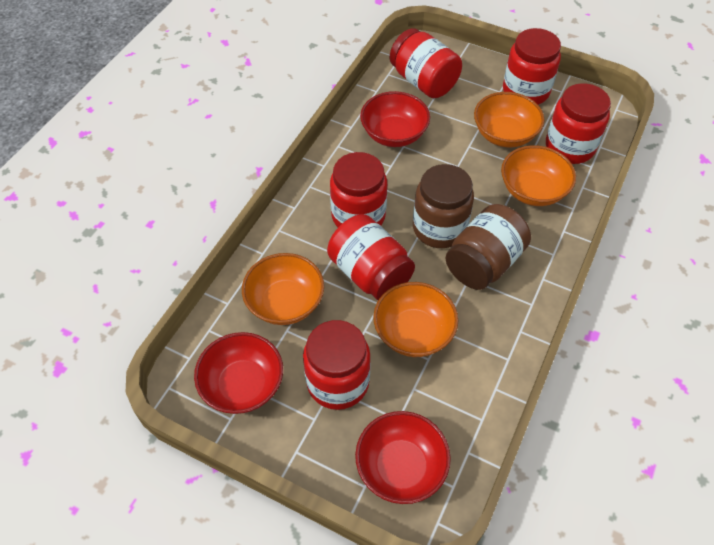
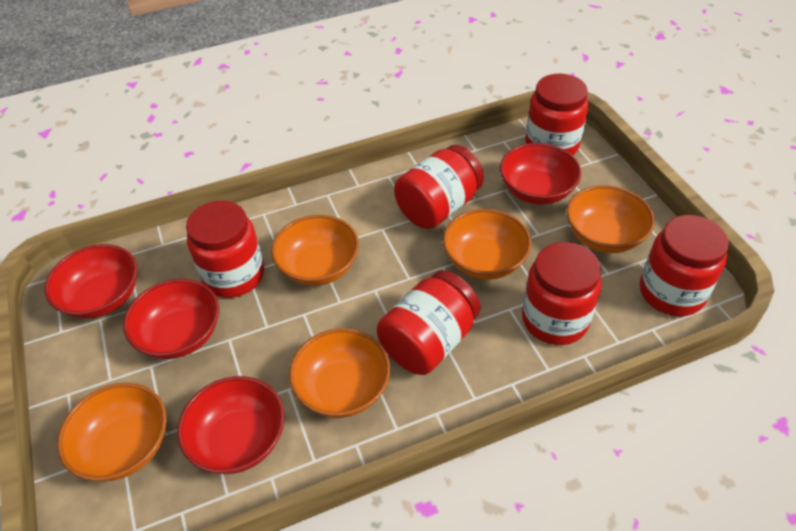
brown jar: 2 -> 0
orange bowl: 4 -> 5
red bowl: 3 -> 4

